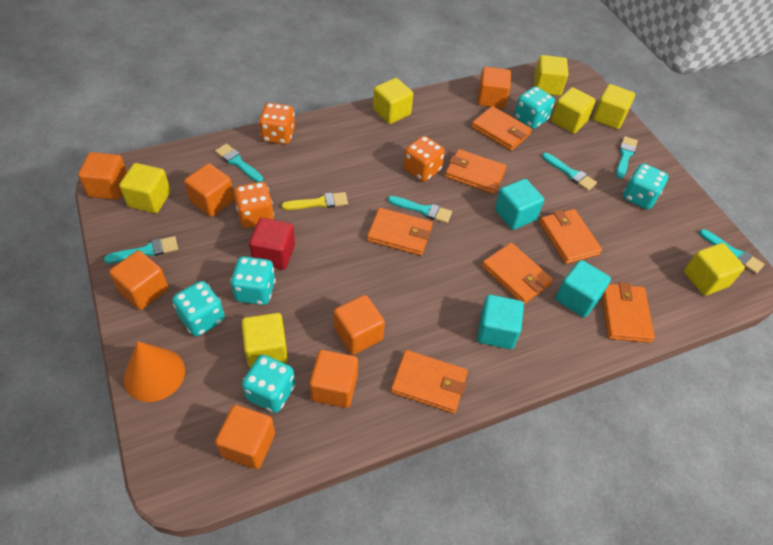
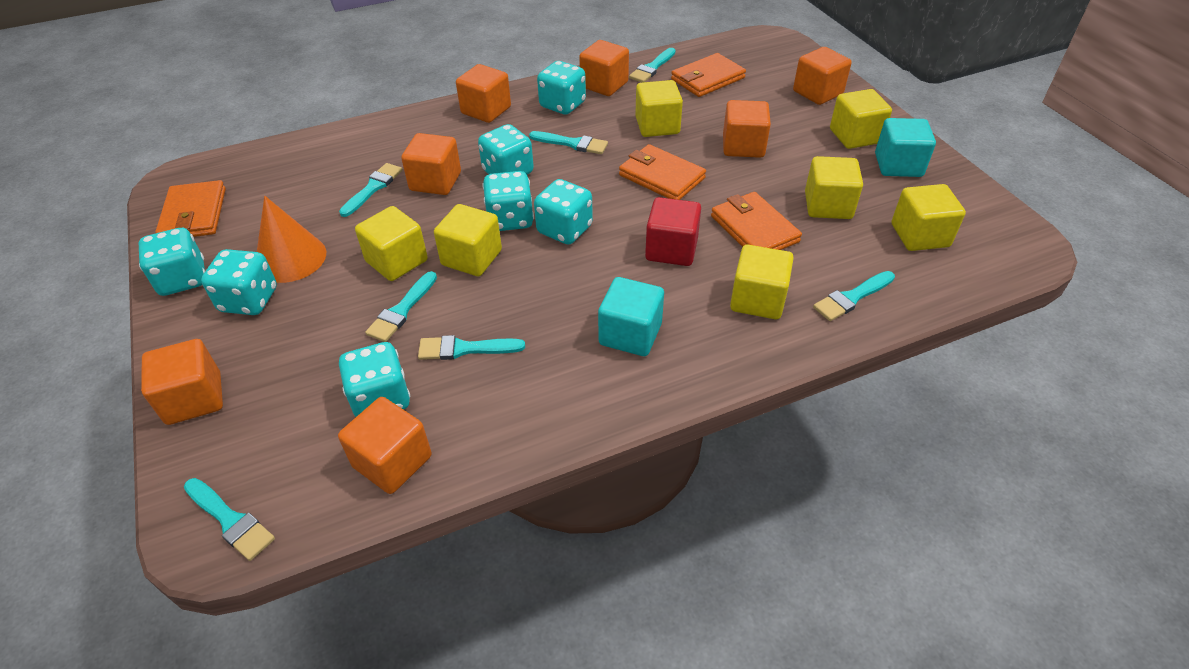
orange dice: 3 -> 0
orange wallet: 7 -> 4
turquoise brush: 6 -> 7
turquoise cube: 3 -> 2
turquoise dice: 5 -> 7
yellow brush: 1 -> 0

